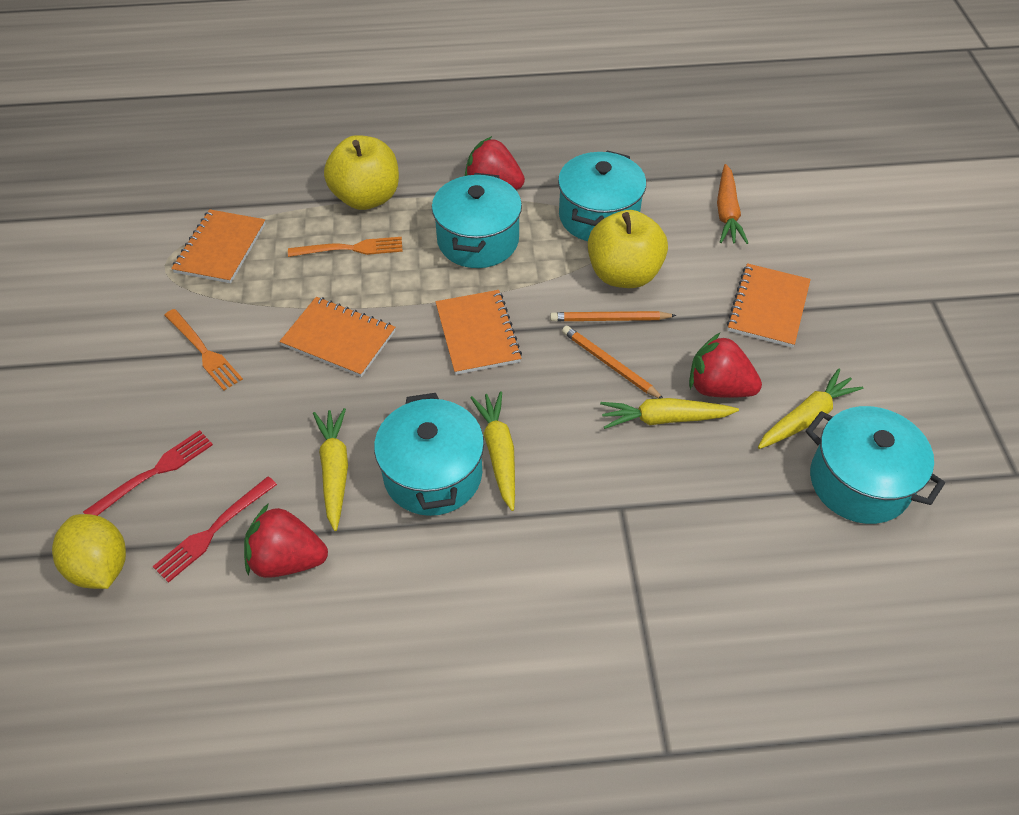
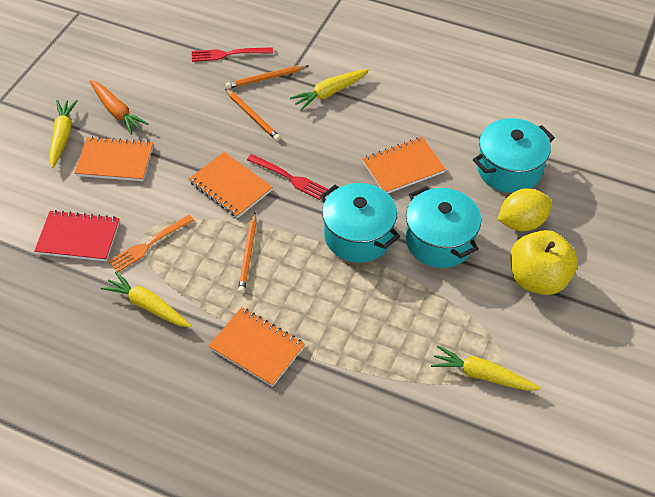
orange fork: 2 -> 1
orange pencil: 2 -> 3
red notebook: 0 -> 1
red strawberry: 3 -> 0
turquoise pot: 4 -> 3
yellow apple: 2 -> 1

